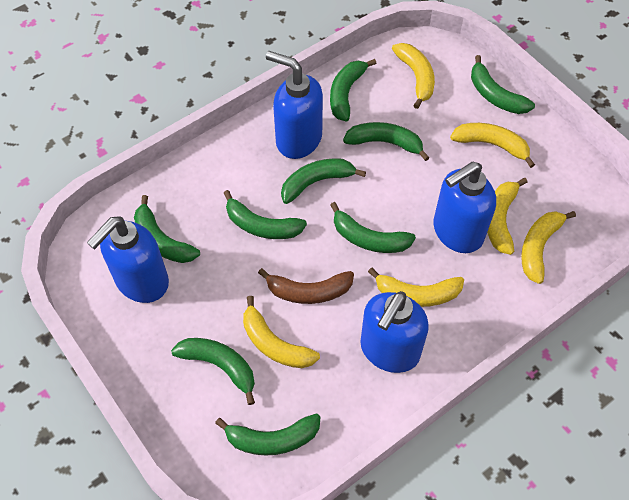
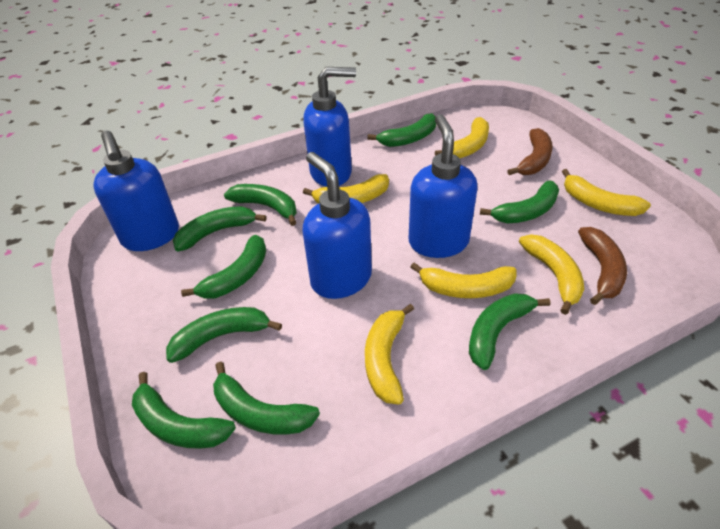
brown banana: 1 -> 2

